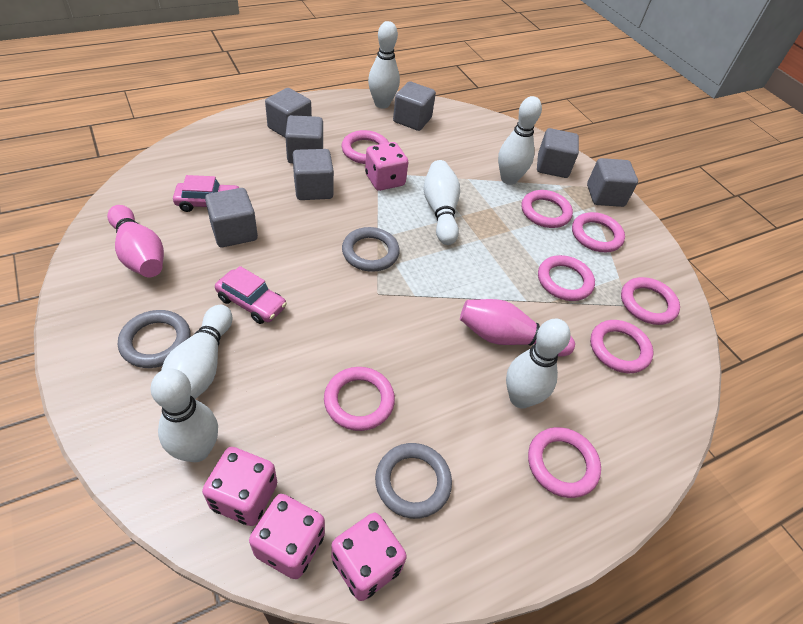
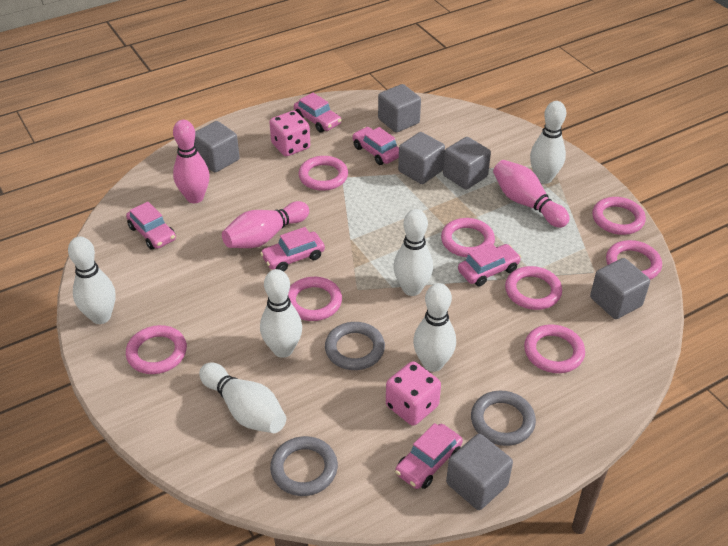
grey cube: 7 -> 6
pink bowling pin: 2 -> 3
pink car: 2 -> 6
pink dice: 4 -> 2

